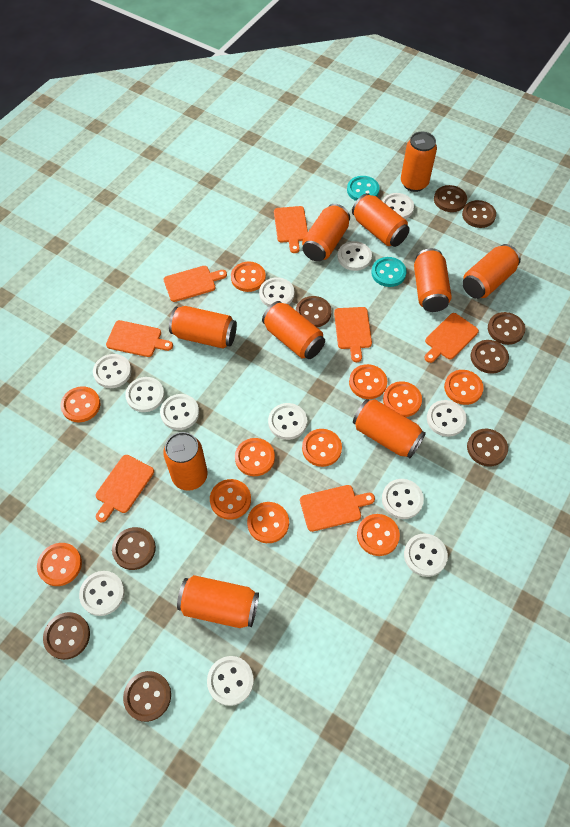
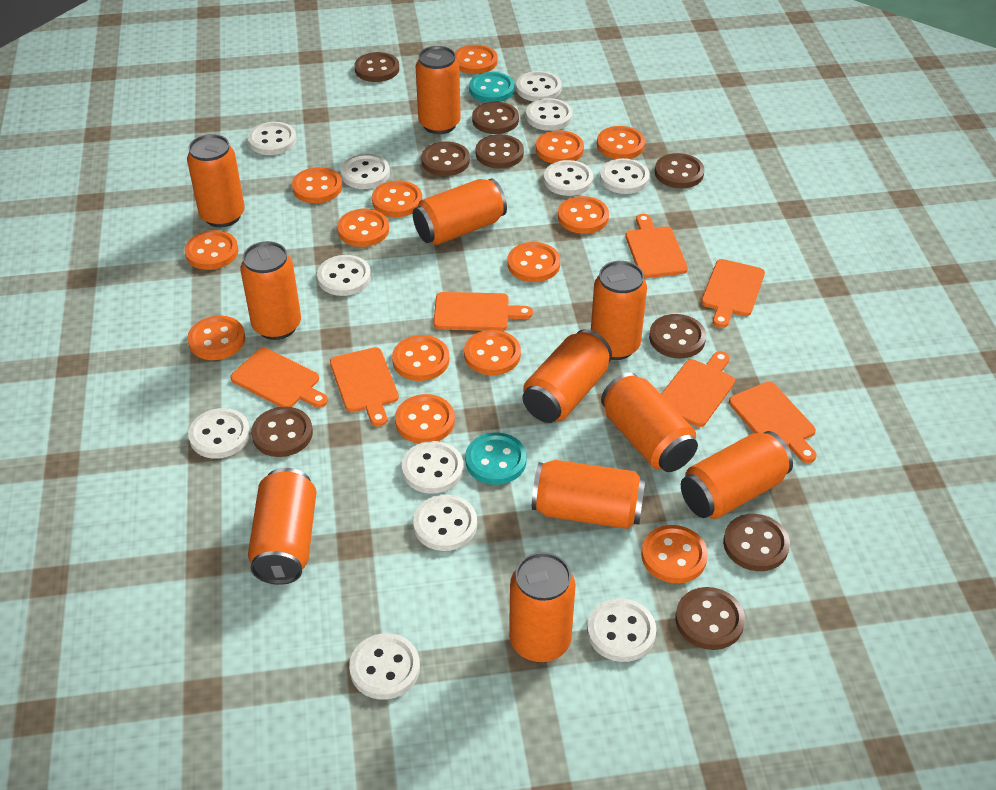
orange button: 11 -> 14
orange can: 10 -> 11

